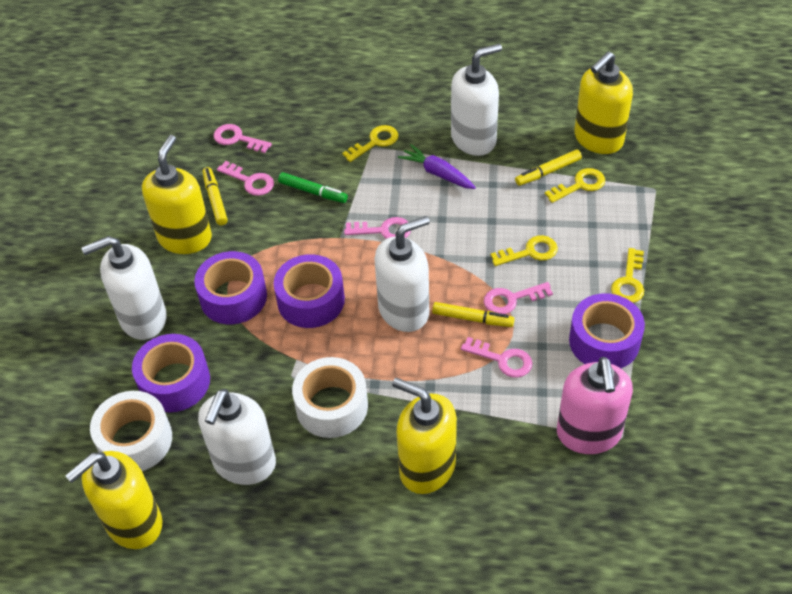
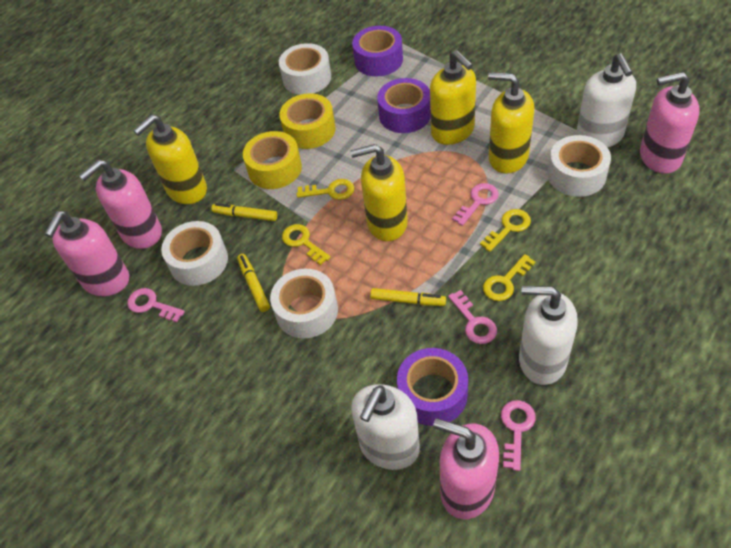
green marker: 1 -> 0
pink key: 5 -> 4
pink soap dispenser: 1 -> 4
purple carrot: 1 -> 0
purple tape: 4 -> 3
white soap dispenser: 4 -> 3
white tape: 2 -> 4
yellow tape: 0 -> 2

